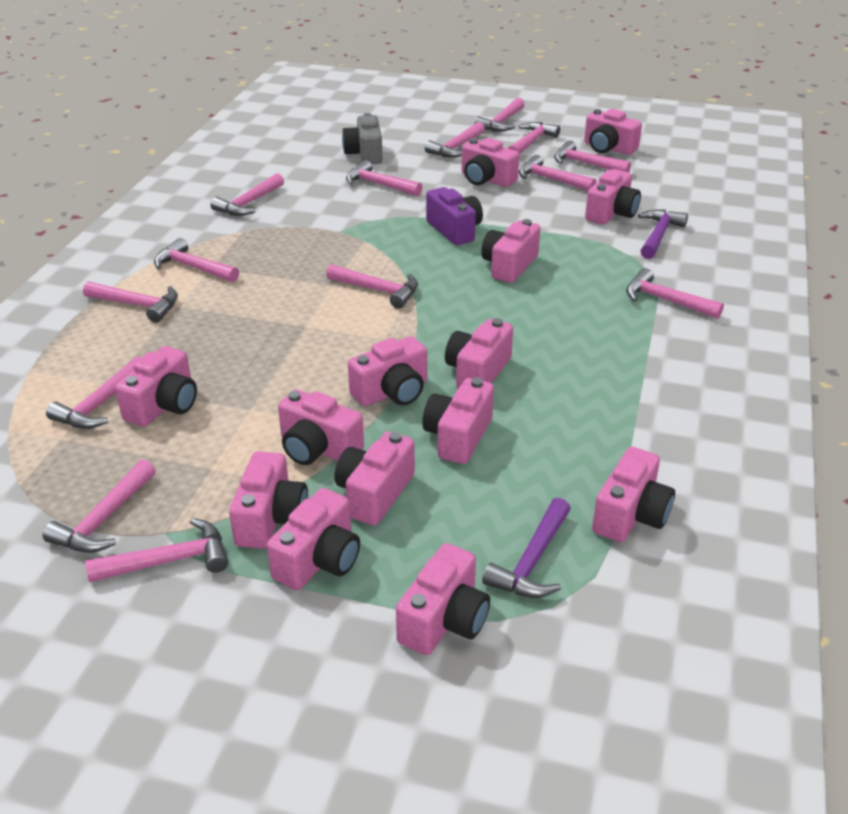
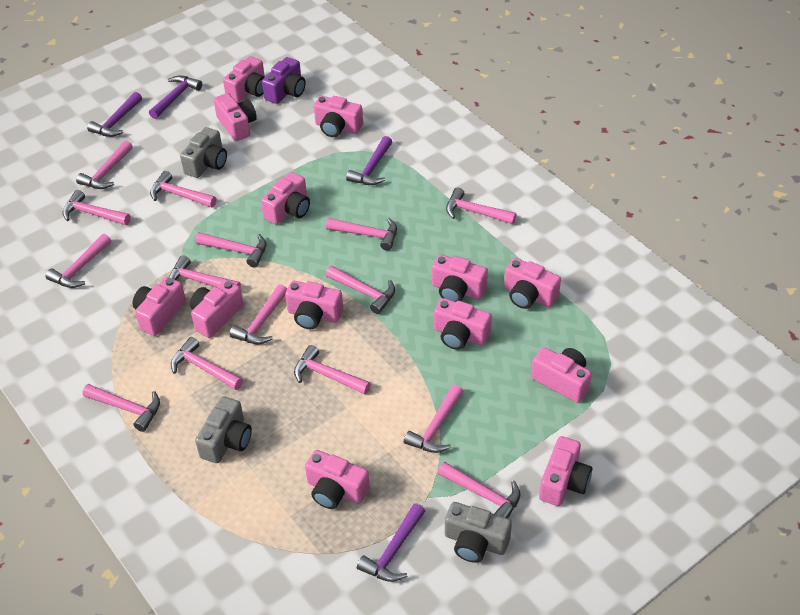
grey camera: 1 -> 3
pink camera: 14 -> 13
pink hammer: 14 -> 15
purple hammer: 2 -> 4

